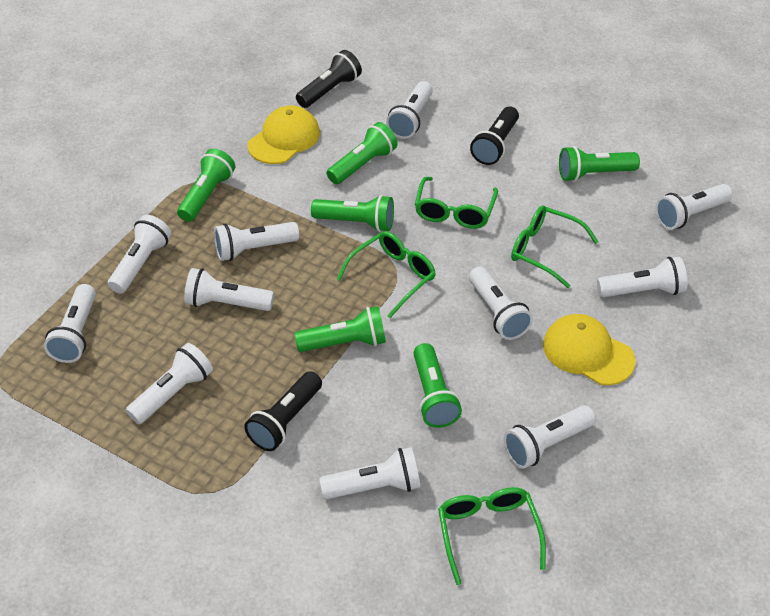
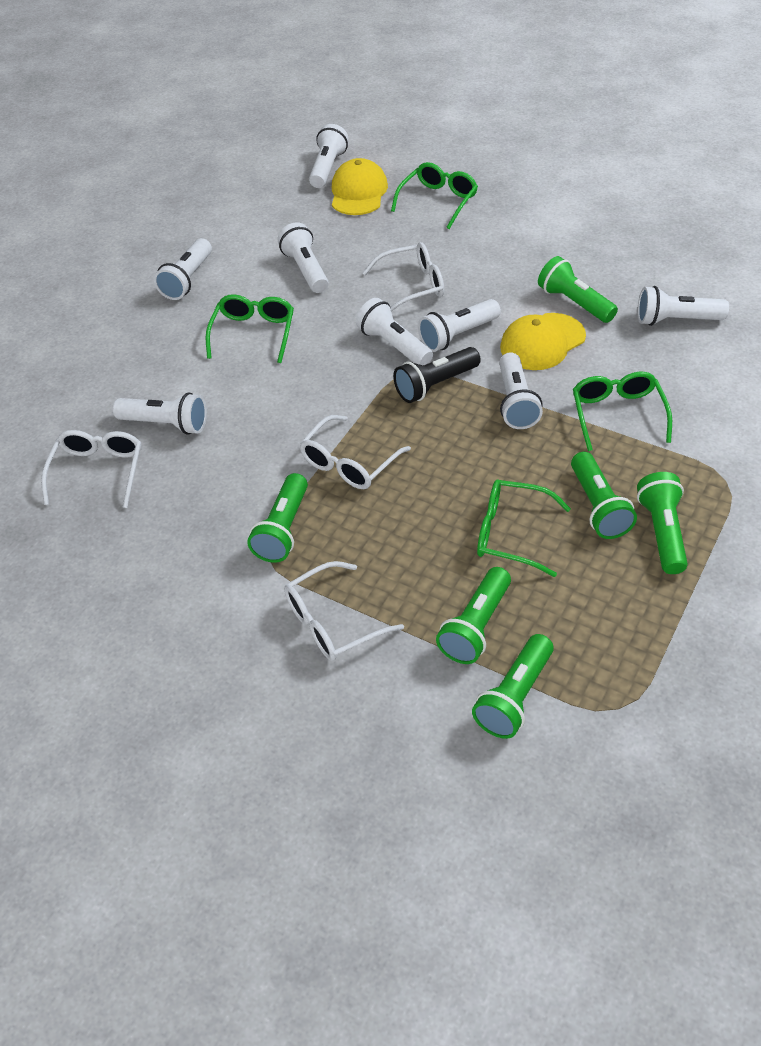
black flashlight: 3 -> 1
white flashlight: 11 -> 8
white glasses: 0 -> 4

